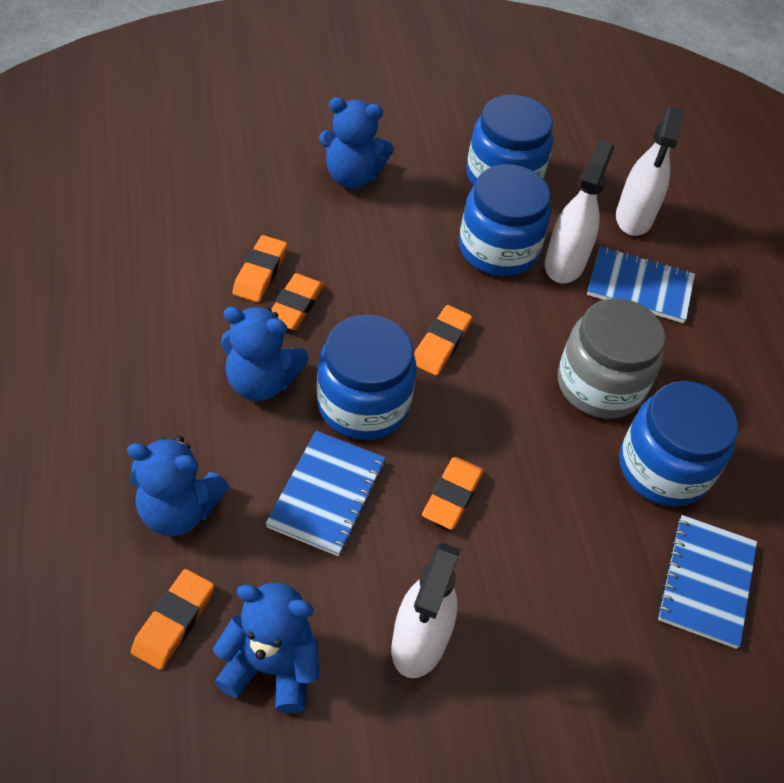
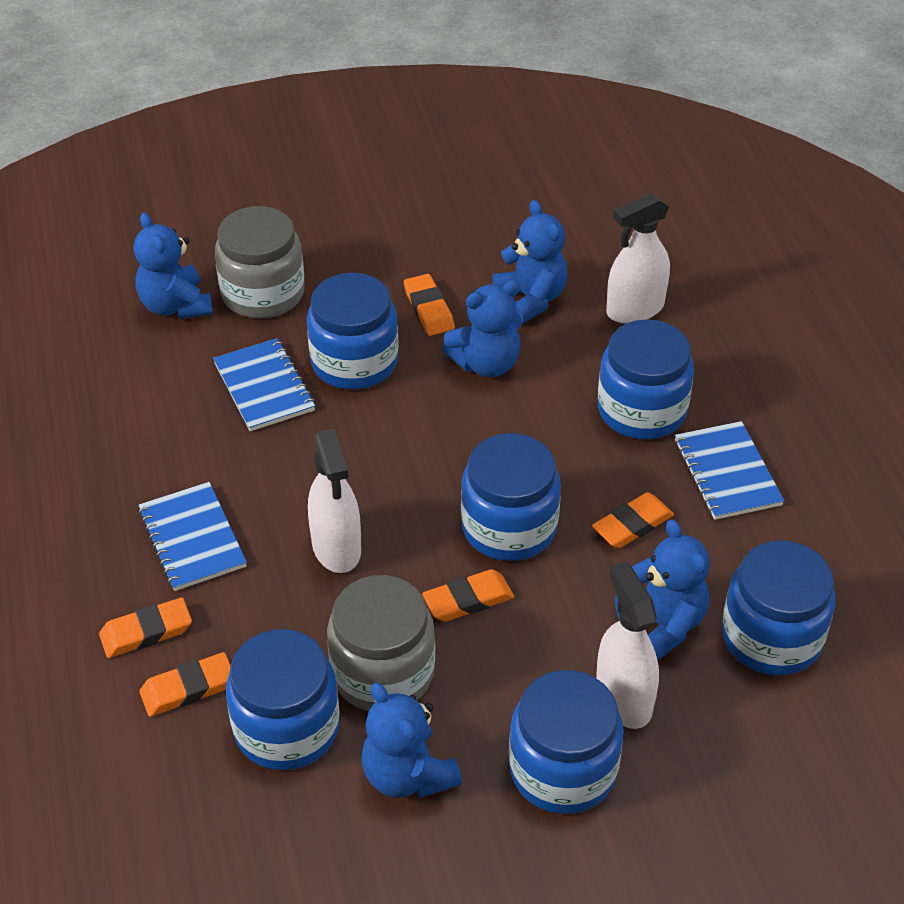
blue jar: 4 -> 6
blue teddy bear: 4 -> 5
grey jar: 1 -> 2

